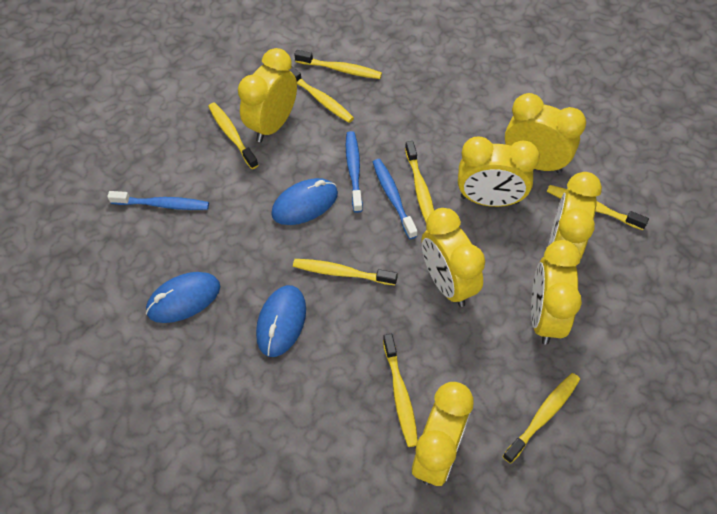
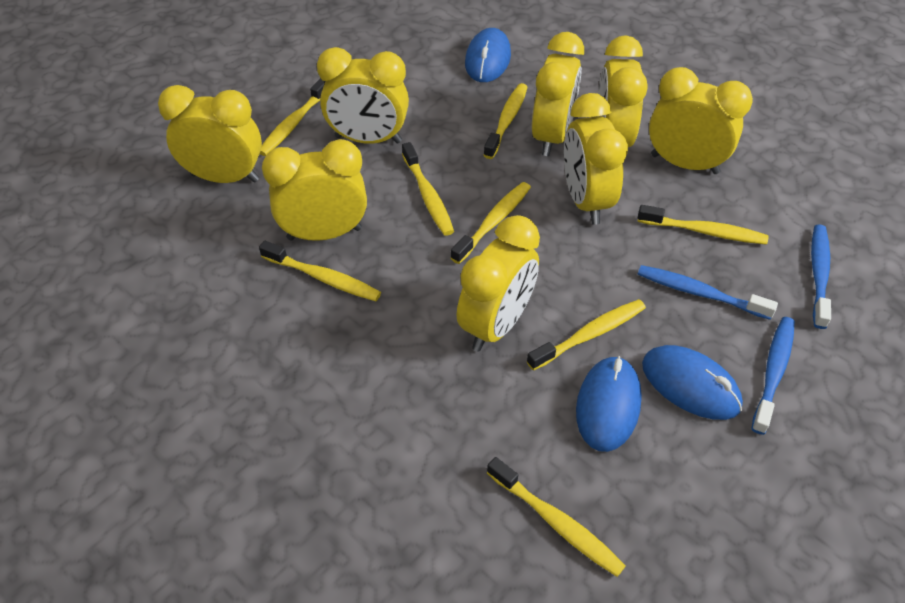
yellow clock: 7 -> 8

